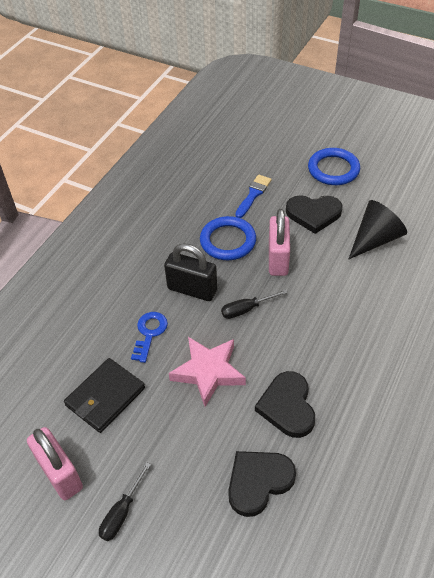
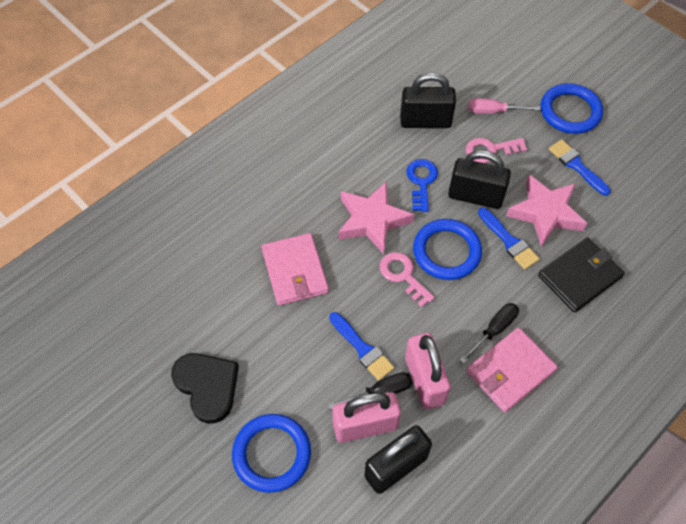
black cone: 1 -> 0
black heart: 3 -> 1
black padlock: 1 -> 3
blue brush: 1 -> 3
blue ring: 2 -> 3
pink key: 0 -> 2
pink screwdriver: 0 -> 1
pink star: 1 -> 2
pink wallet: 0 -> 2

